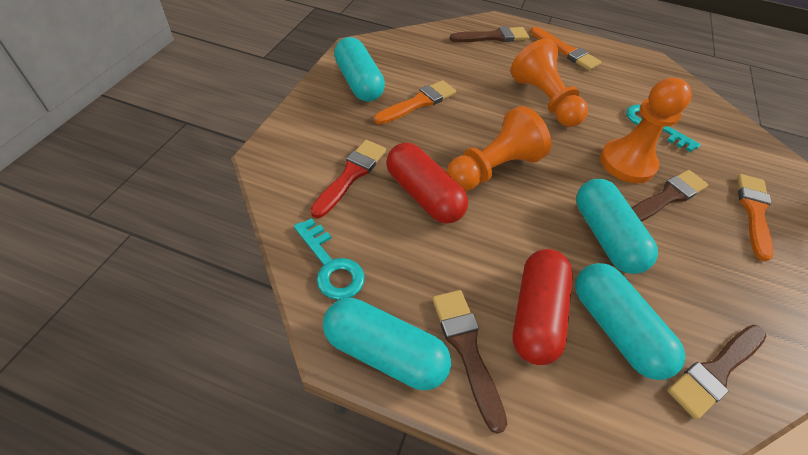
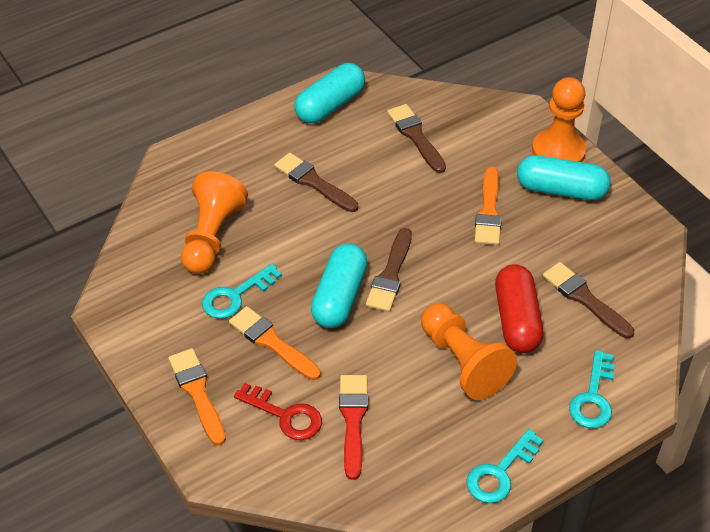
red capsule: 2 -> 1
red key: 0 -> 1
turquoise capsule: 4 -> 3
turquoise key: 2 -> 3

